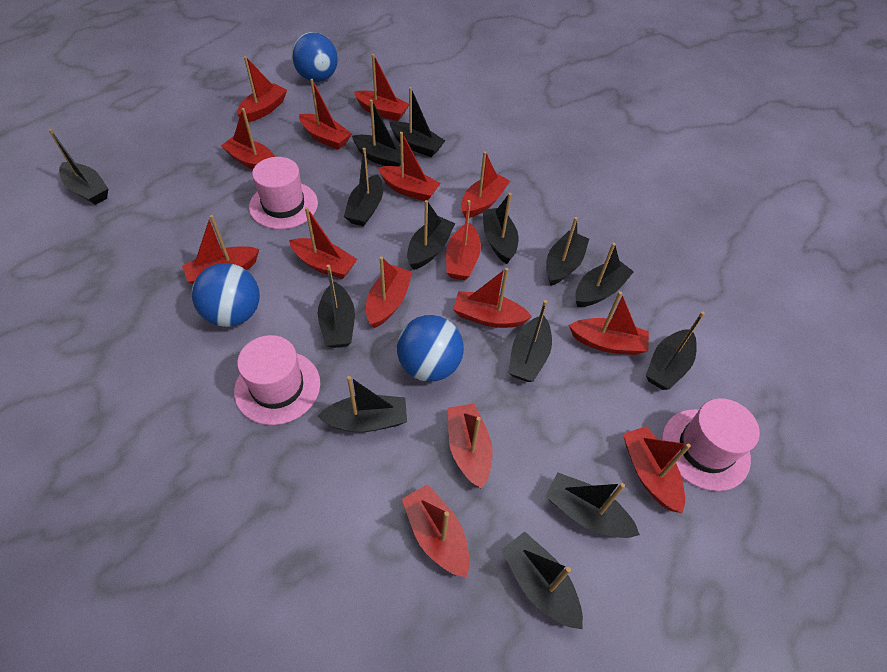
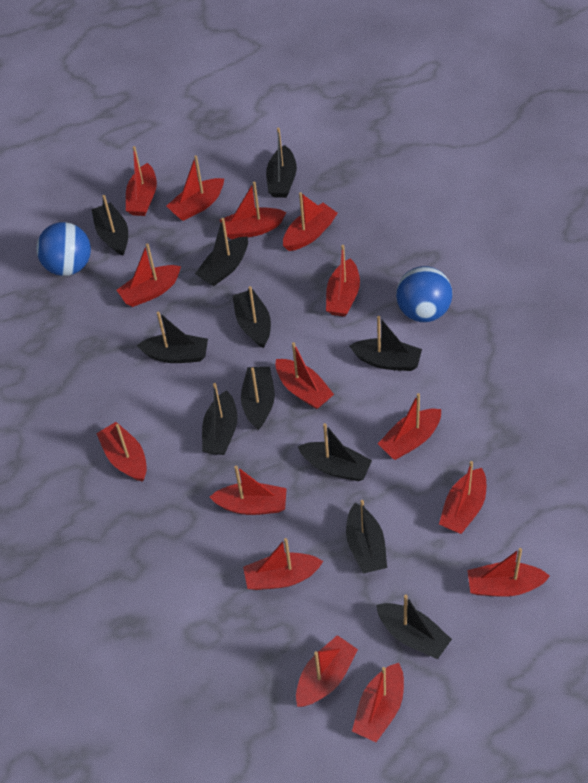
black boat: 14 -> 11
blue ball: 3 -> 2
pink hat: 3 -> 0

